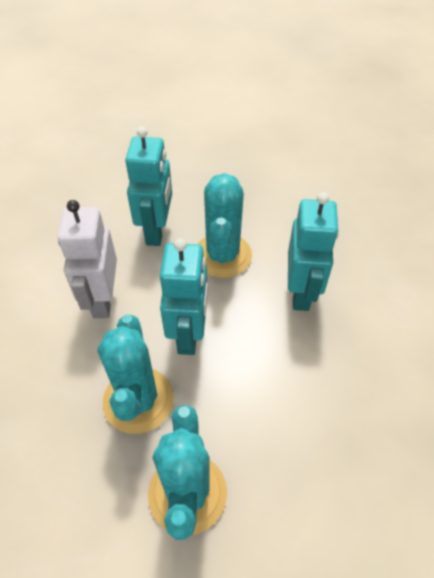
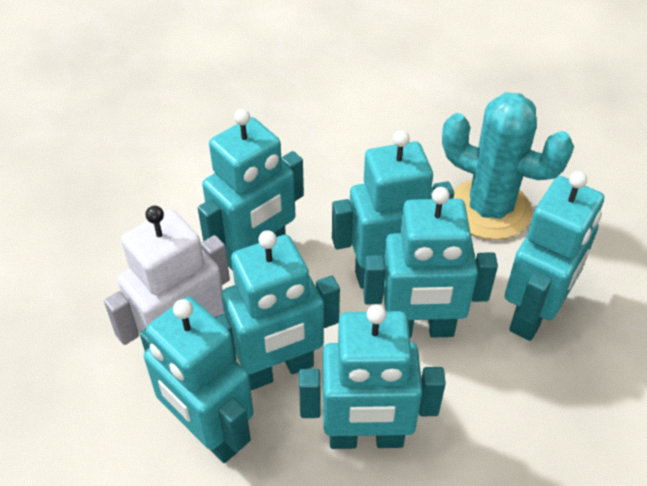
turquoise cactus: 3 -> 1
turquoise robot: 3 -> 7

